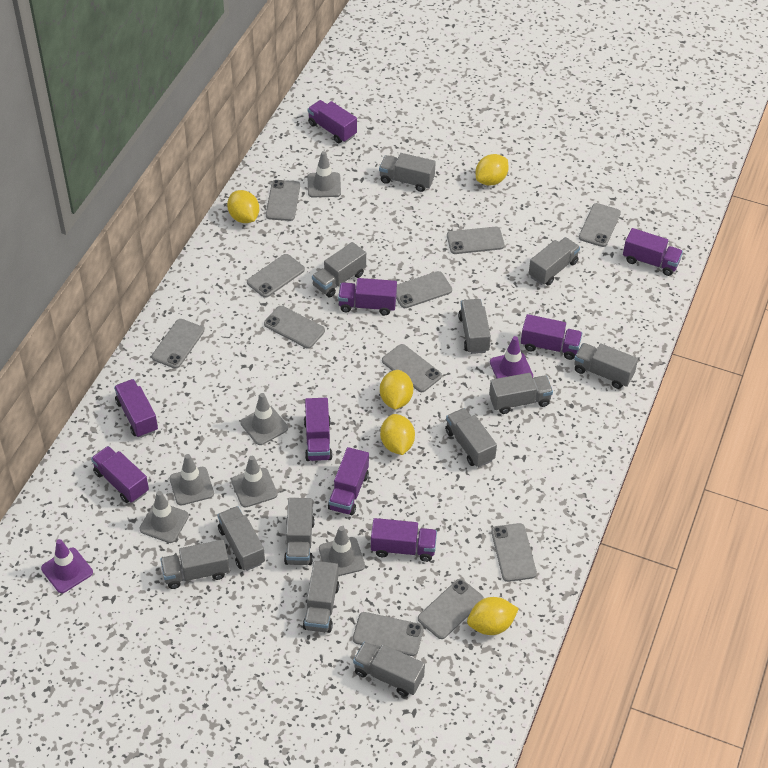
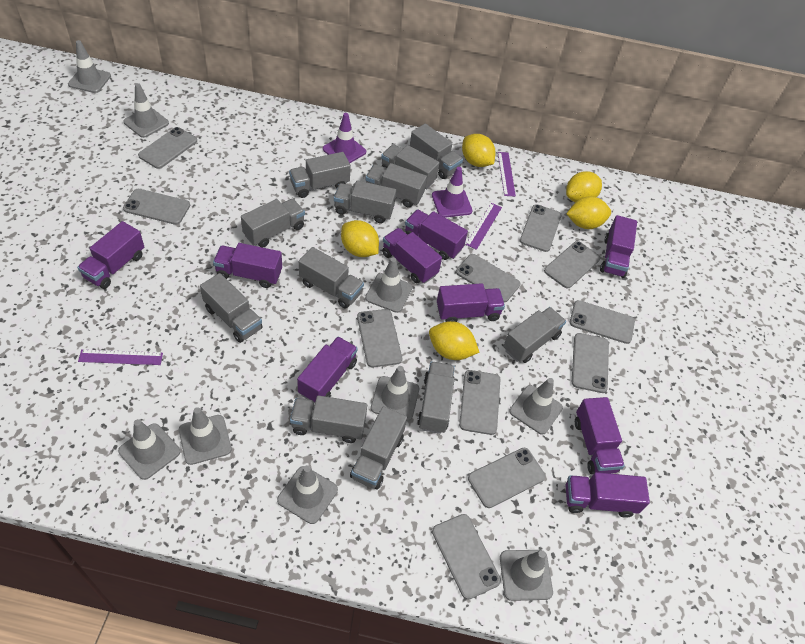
grey traffic cone: 6 -> 9
purple ruler: 0 -> 3

